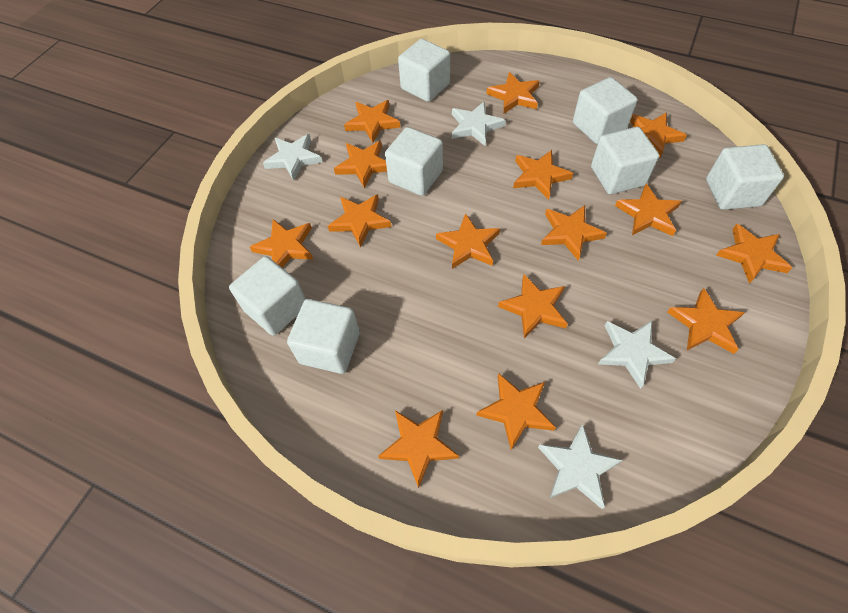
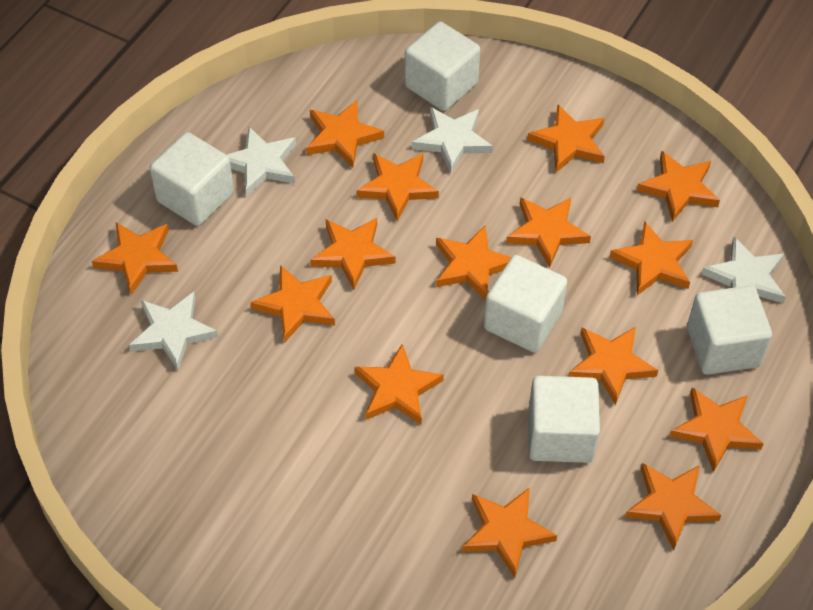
white cube: 7 -> 5

